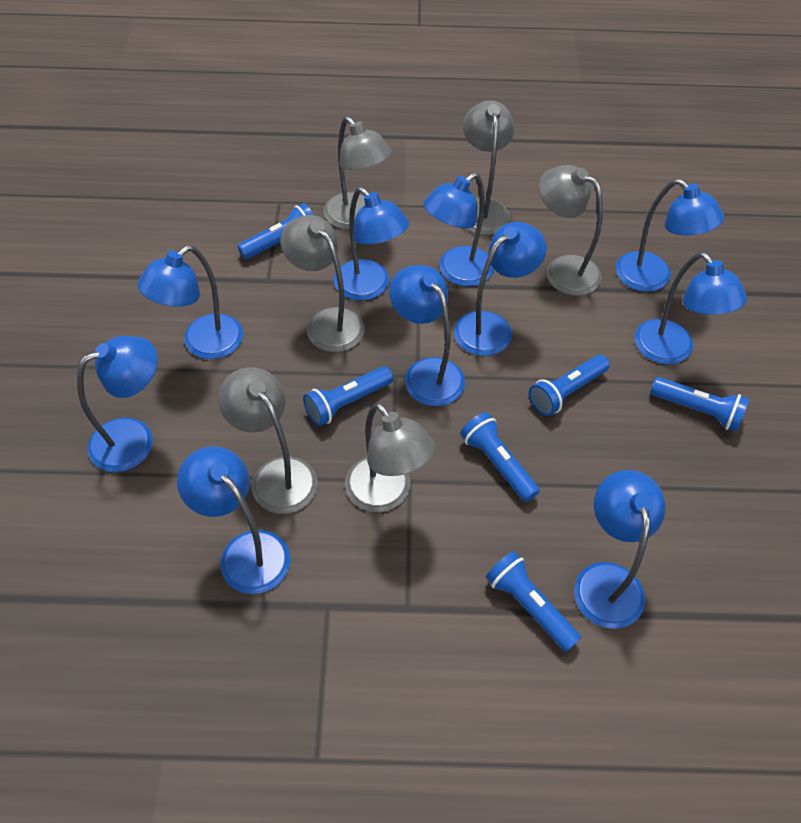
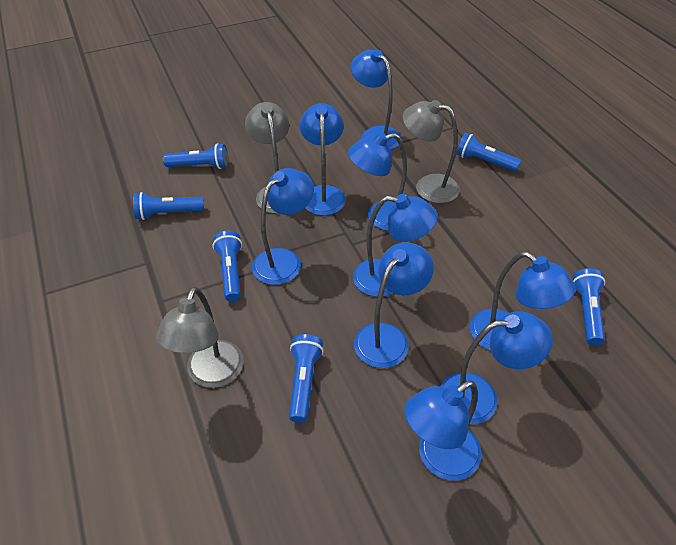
blue lamp: 10 -> 9
grey lamp: 6 -> 3

